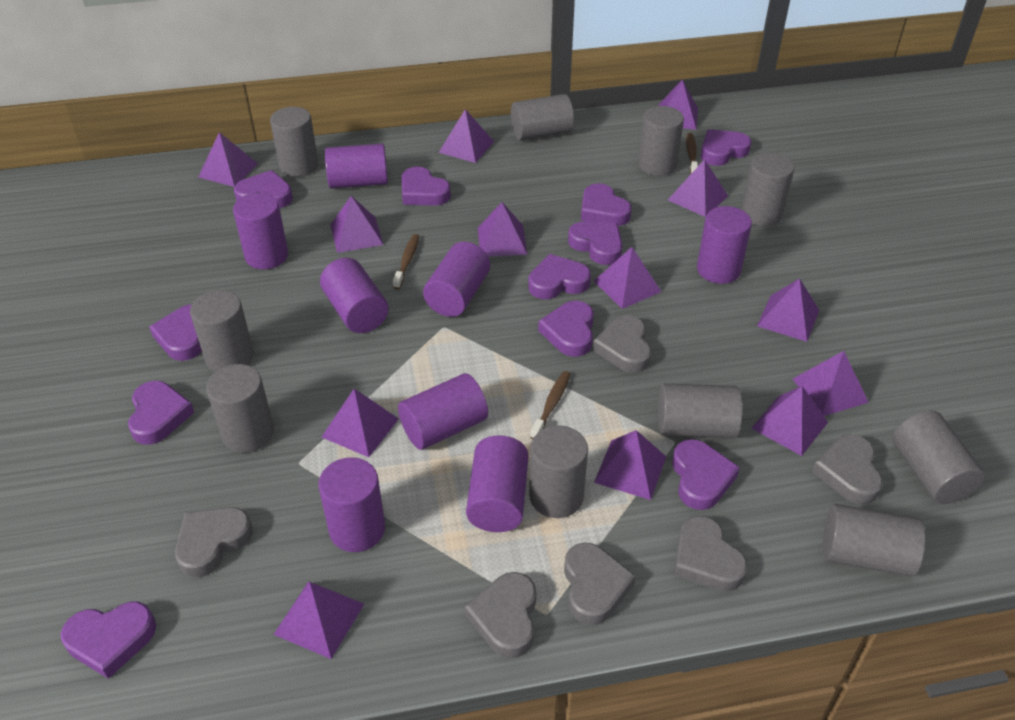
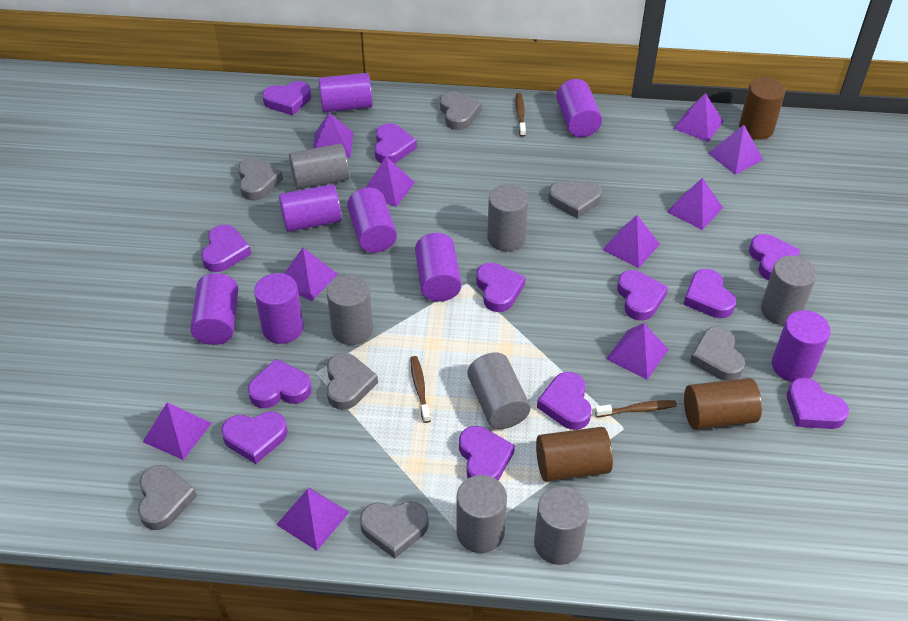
brown cylinder: 0 -> 3
grey cylinder: 10 -> 7
grey heart: 6 -> 7
purple heart: 11 -> 12
purple pyramid: 13 -> 10

